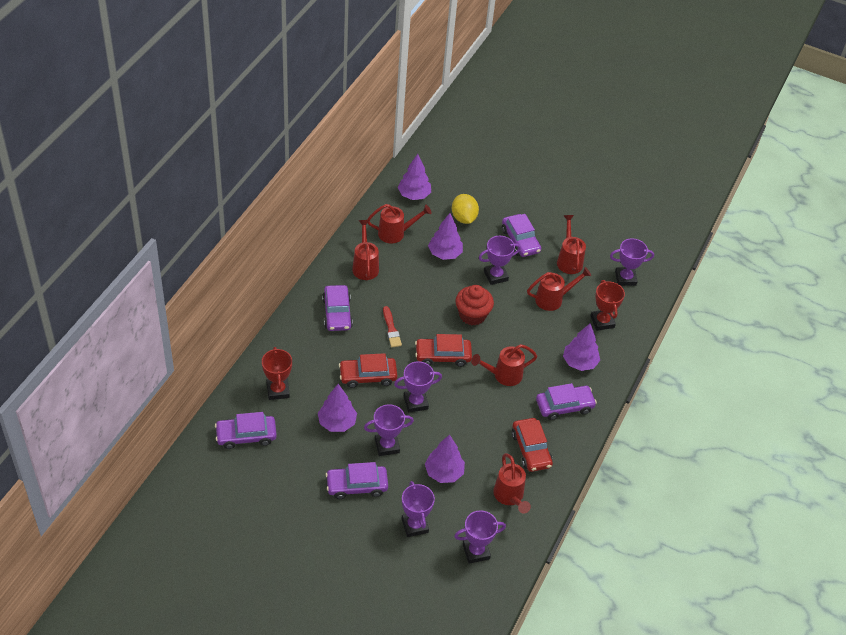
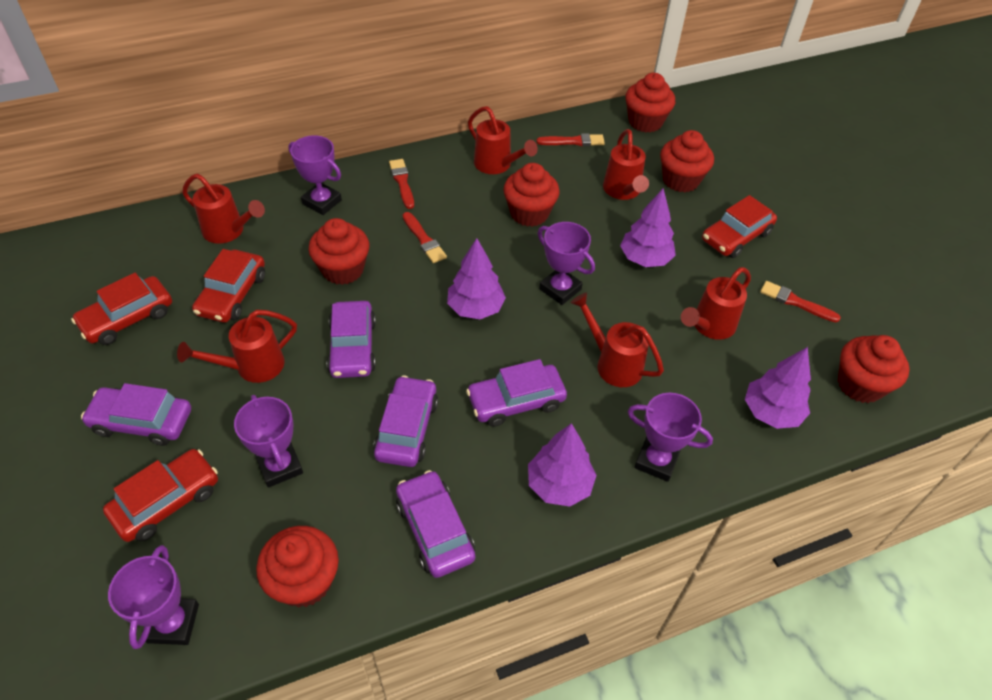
purple tree: 5 -> 4
purple trophy: 6 -> 5
red brush: 1 -> 4
red car: 3 -> 4
red cupcake: 1 -> 6
red trophy: 2 -> 0
yellow lemon: 1 -> 0

